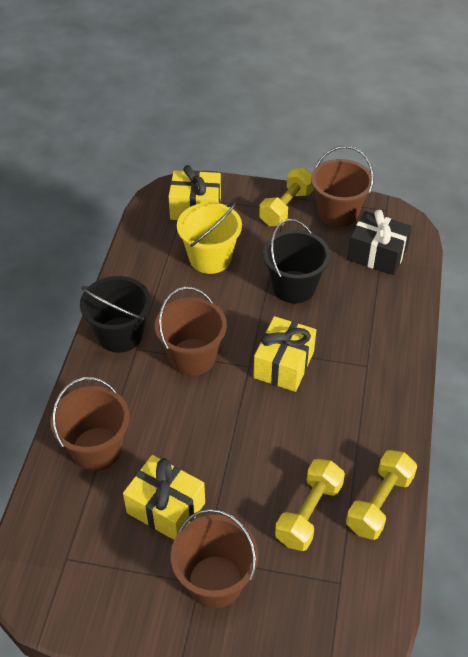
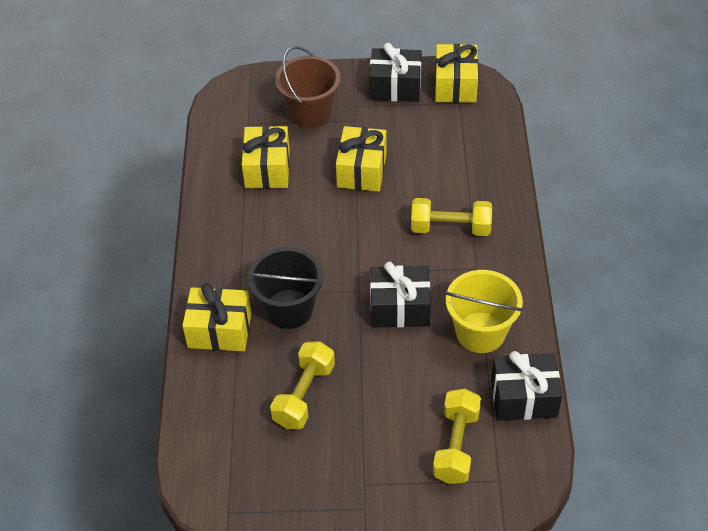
black bucket: 2 -> 1
black gift: 1 -> 3
brown bucket: 4 -> 1
yellow gift: 3 -> 4

